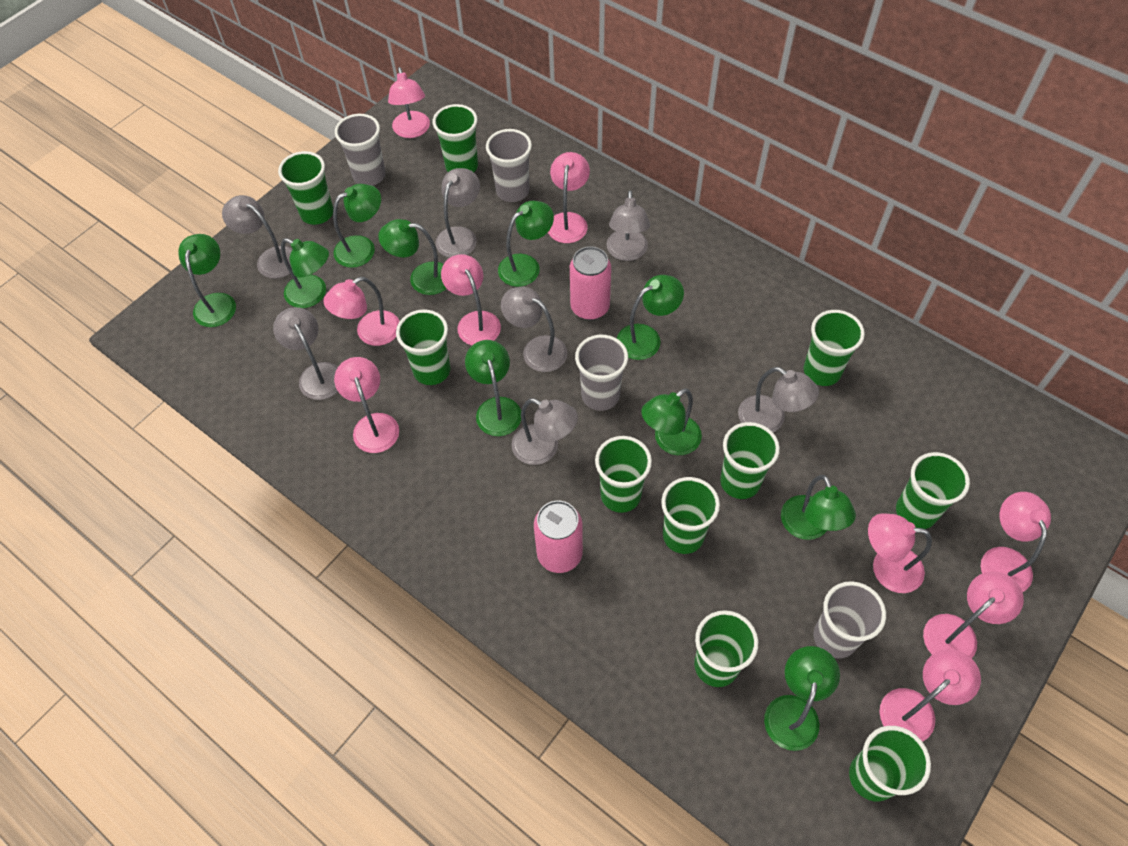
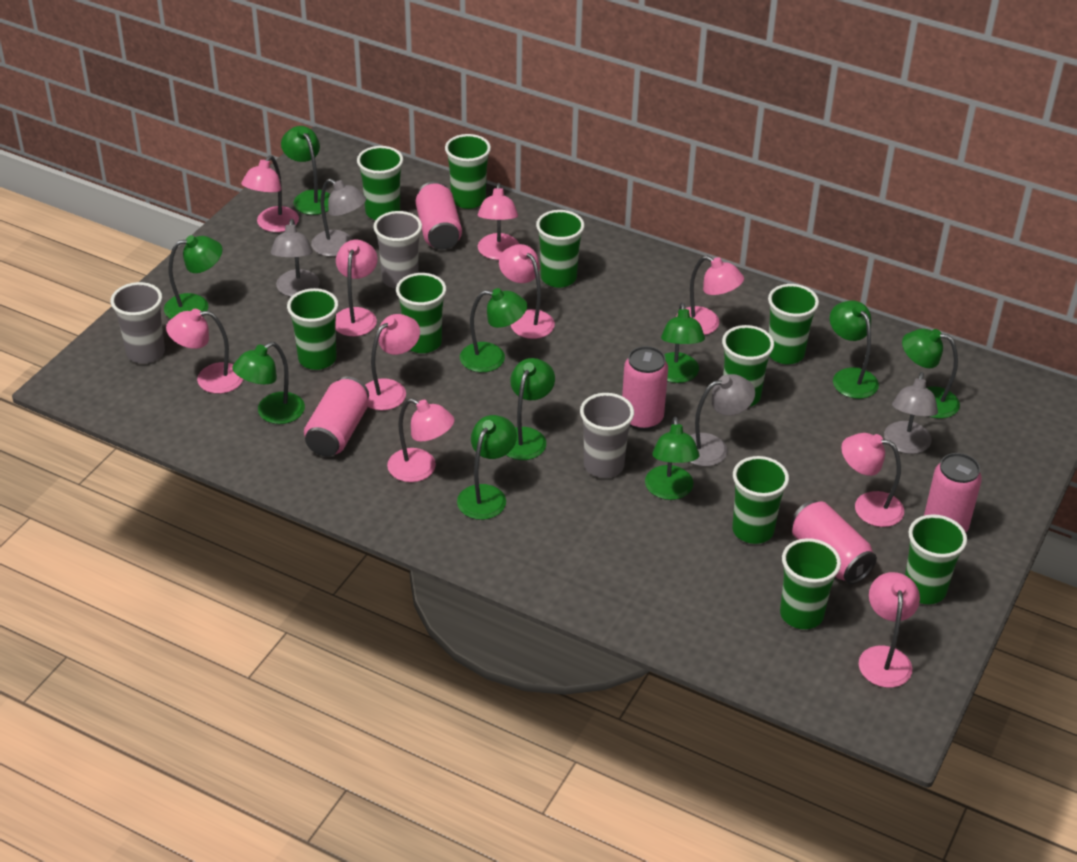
grey cup: 4 -> 3
grey lamp: 7 -> 4
pink can: 2 -> 5
pink lamp: 9 -> 10

